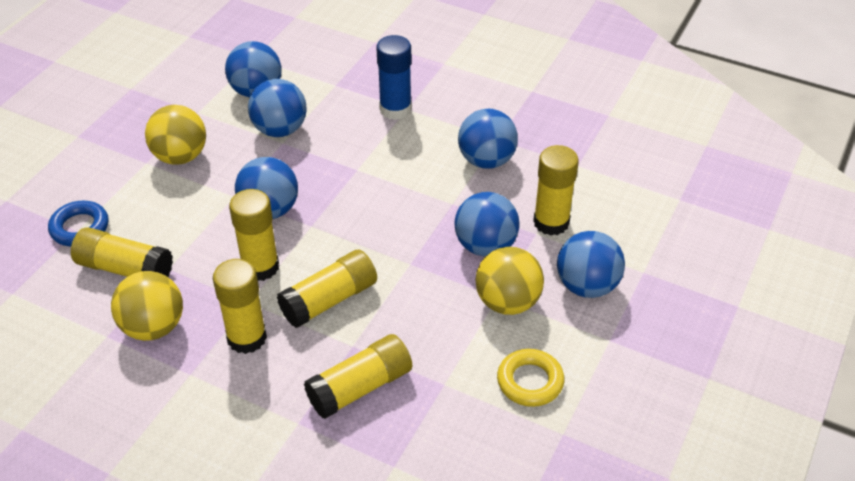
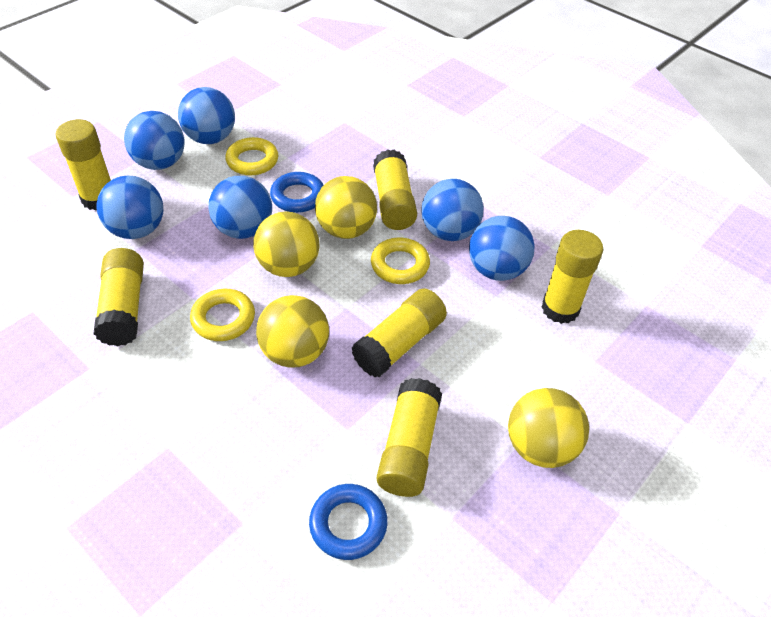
blue glue stick: 1 -> 0
blue ring: 1 -> 2
yellow ball: 3 -> 4
yellow ring: 1 -> 3

